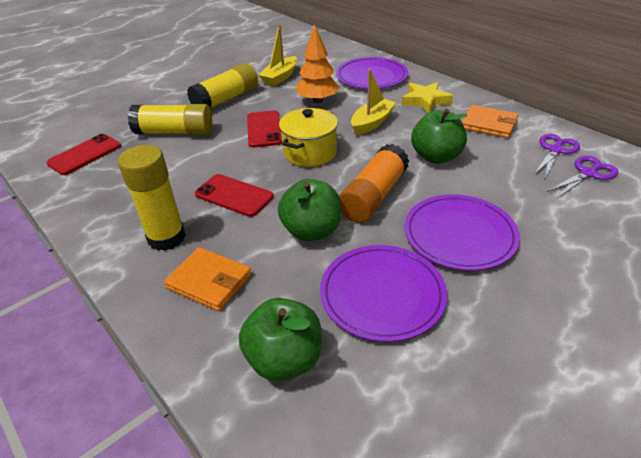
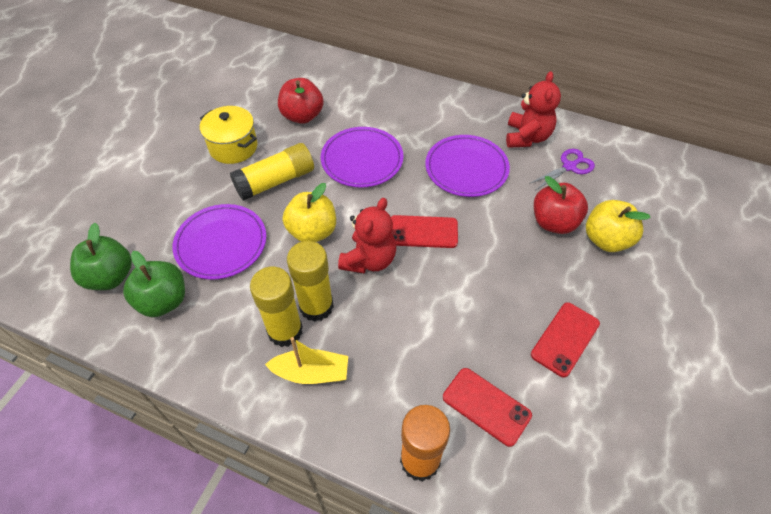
green apple: 3 -> 2
orange tree: 1 -> 0
orange wallet: 2 -> 0
purple scissors: 2 -> 1
red apple: 0 -> 2
red teddy bear: 0 -> 2
yellow apple: 0 -> 2
yellow boat: 2 -> 1
yellow star: 1 -> 0

